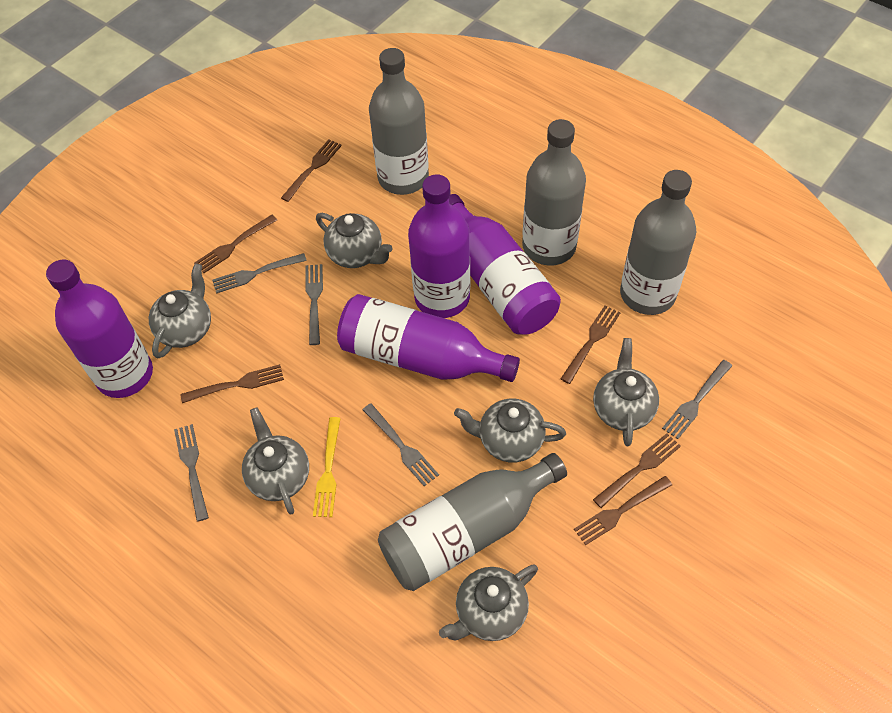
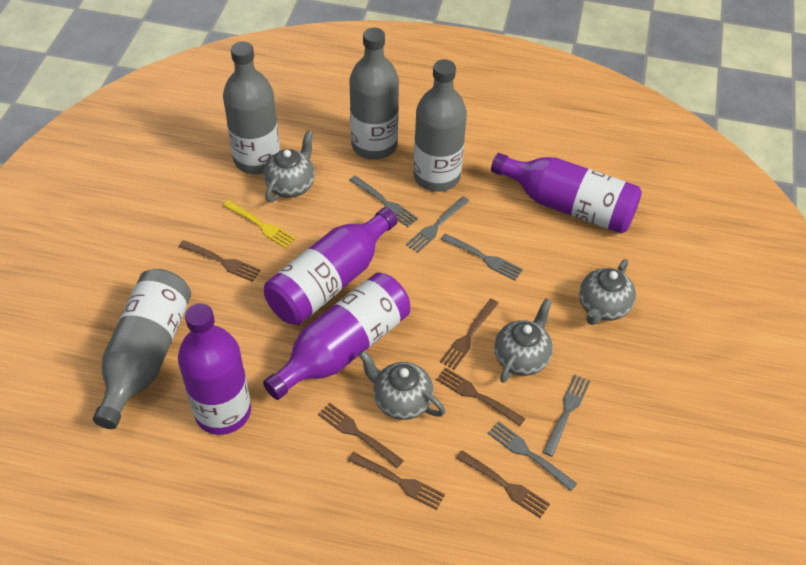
grey teapot: 6 -> 4

